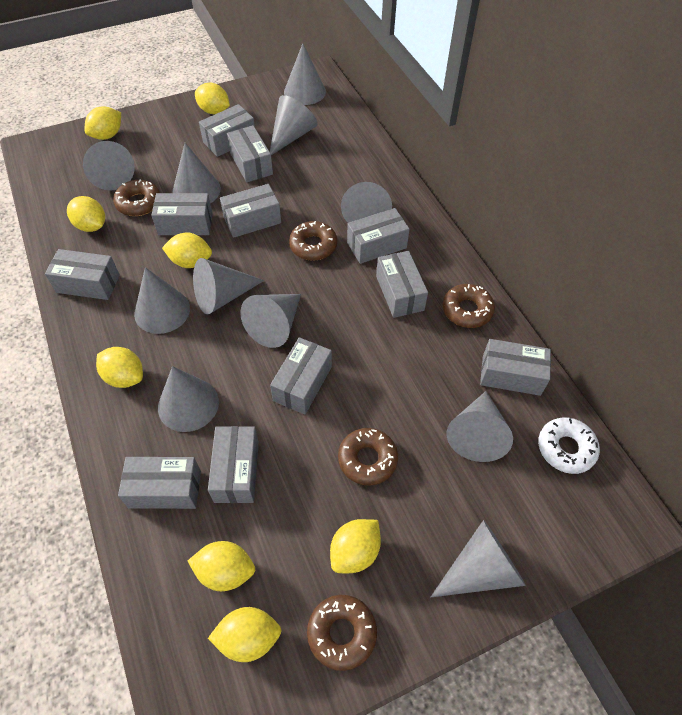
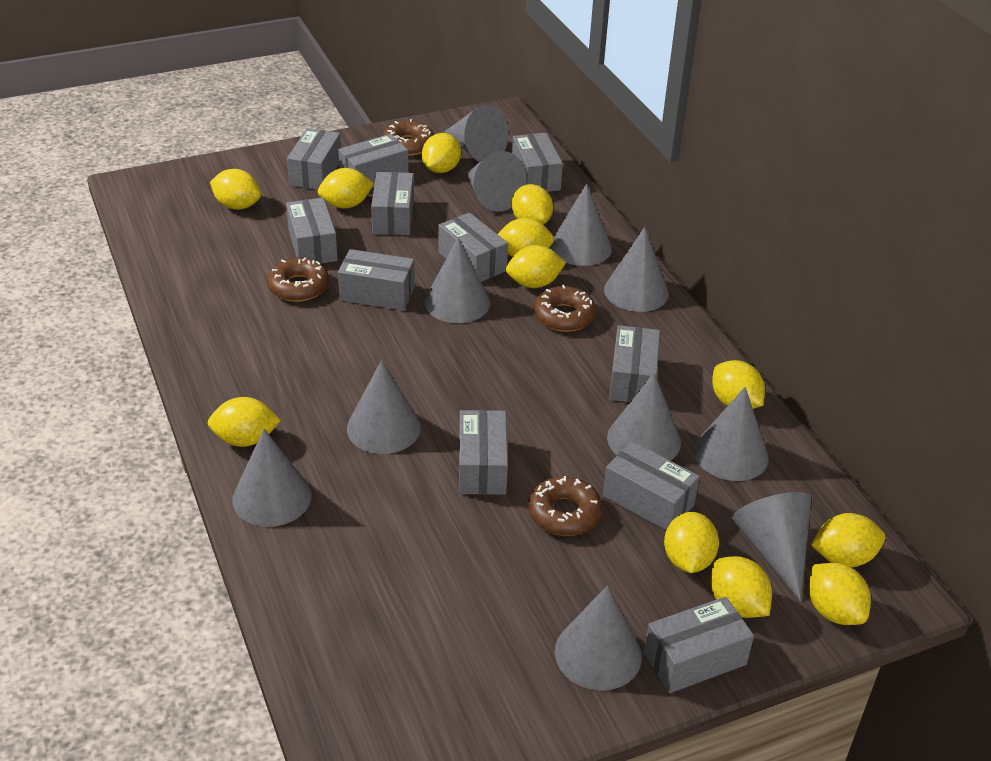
brown donut: 5 -> 4
white donut: 1 -> 0
yellow lemon: 8 -> 12

